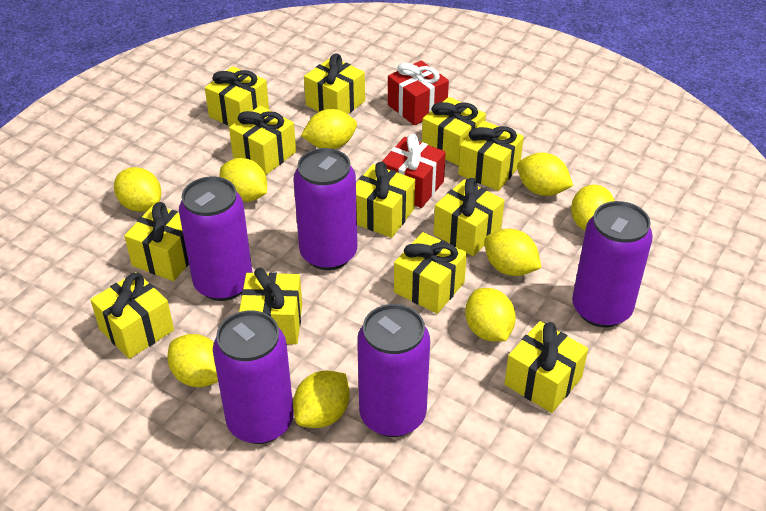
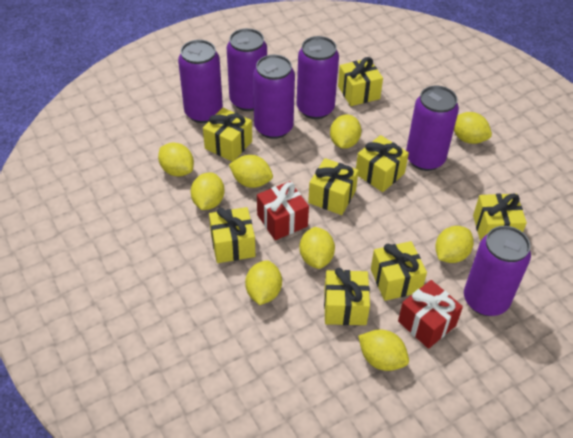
purple can: 5 -> 6
yellow gift: 12 -> 8

